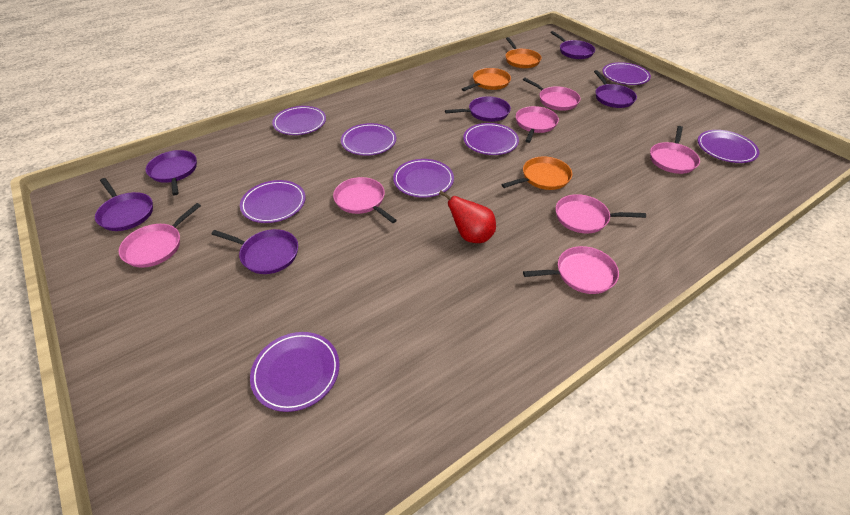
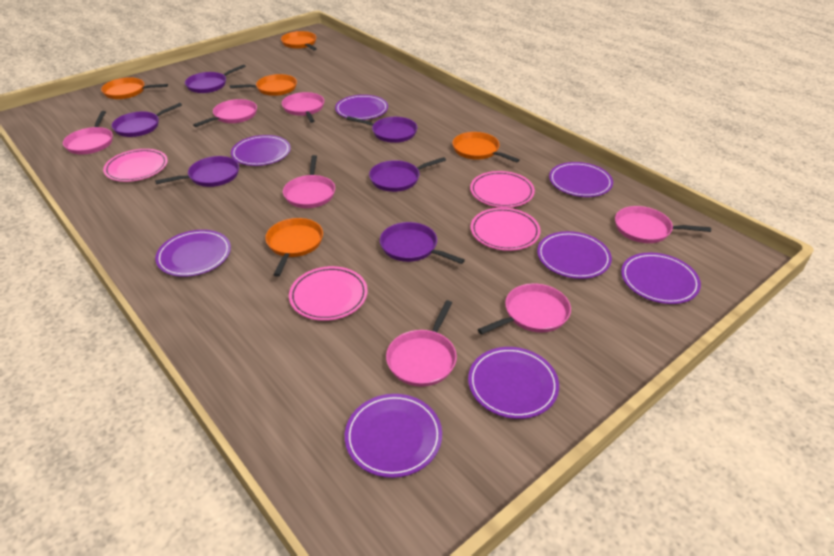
orange pan: 3 -> 5
pink plate: 0 -> 4
red pear: 1 -> 0

